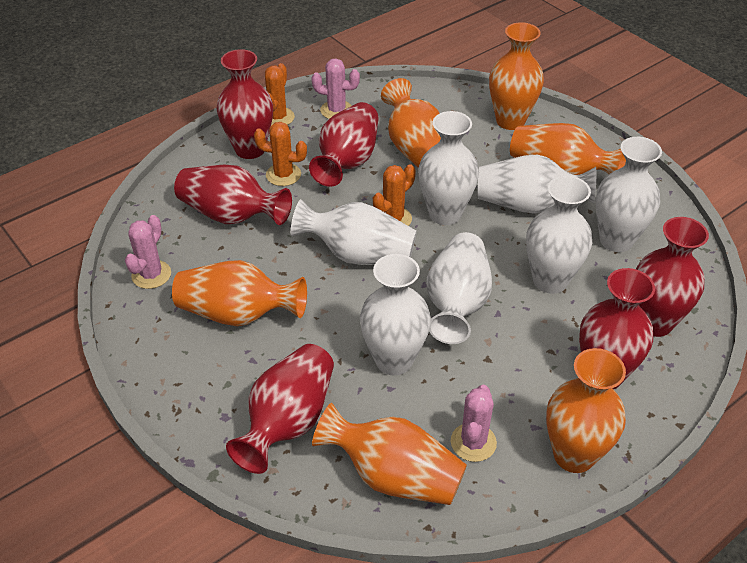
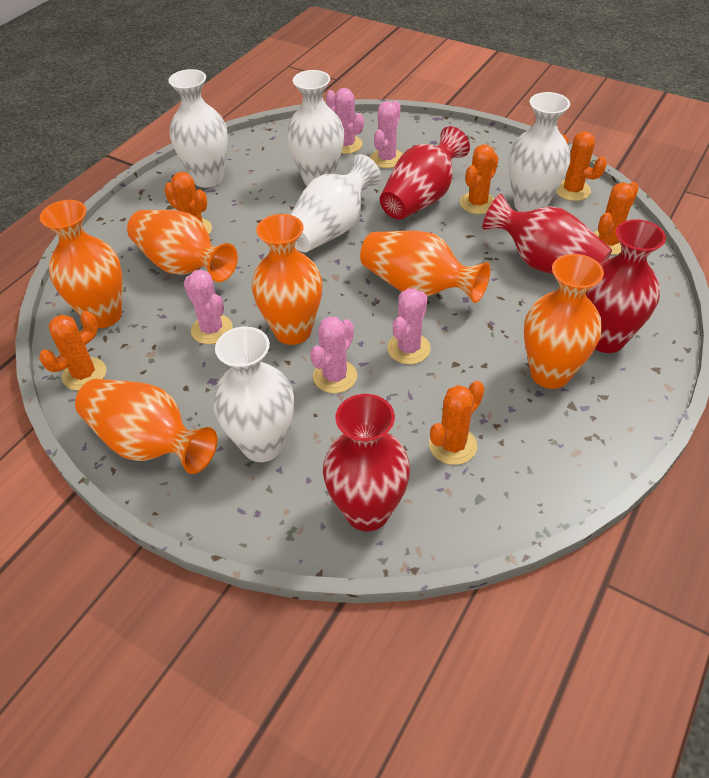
orange cactus: 3 -> 6
pink cactus: 3 -> 5
red vase: 6 -> 4
white vase: 7 -> 5

